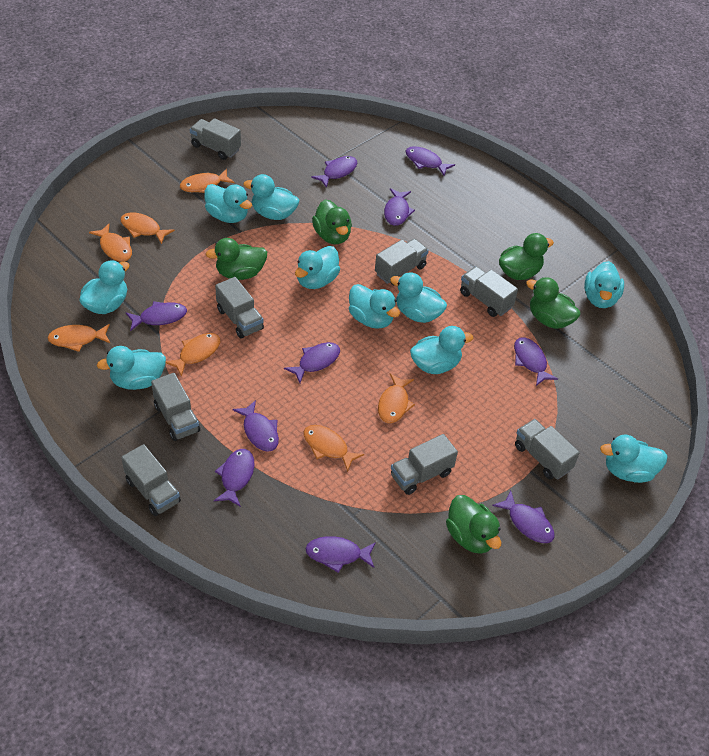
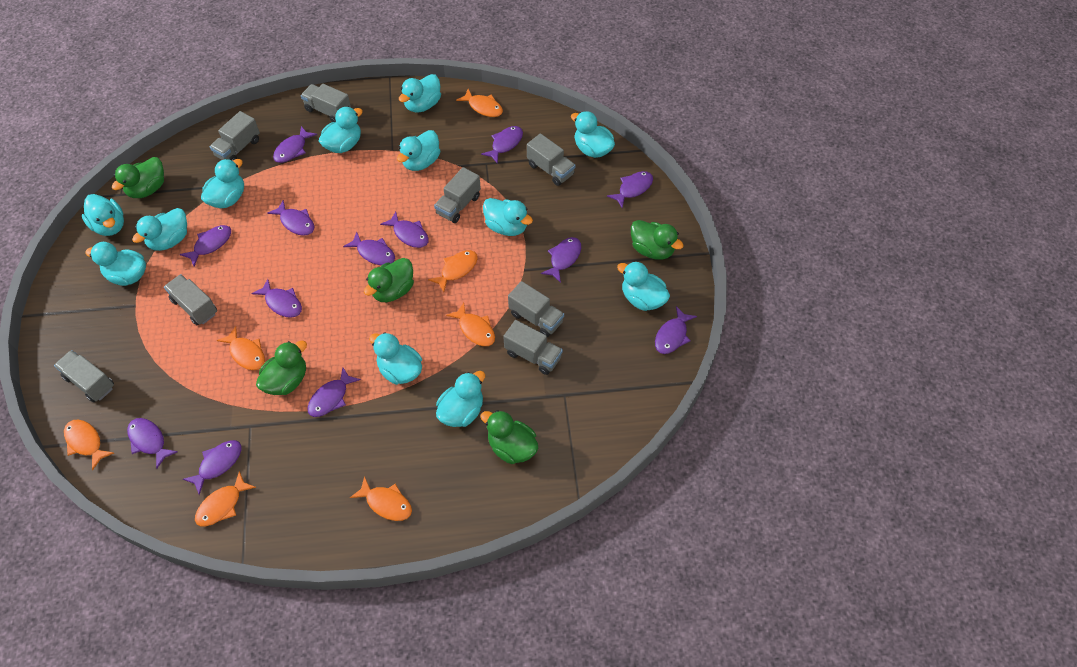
purple fish: 10 -> 13
turquoise duck: 10 -> 12

